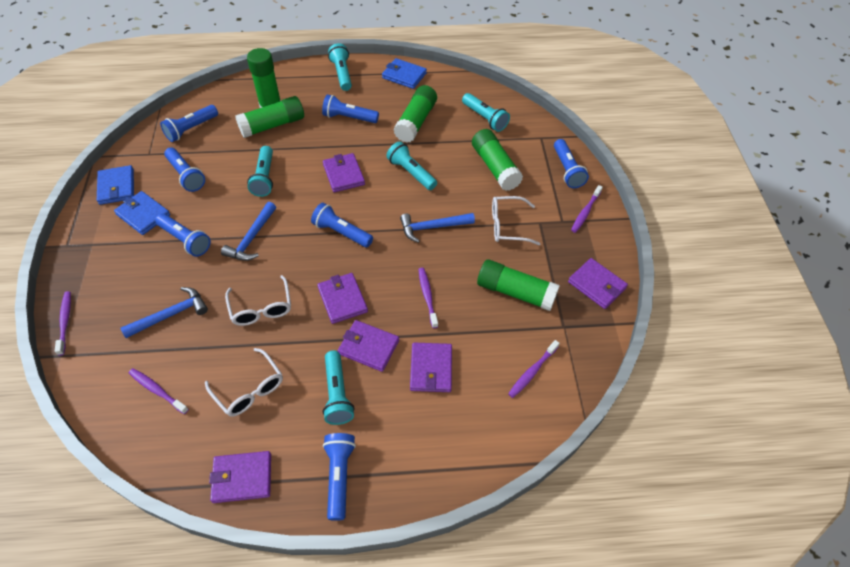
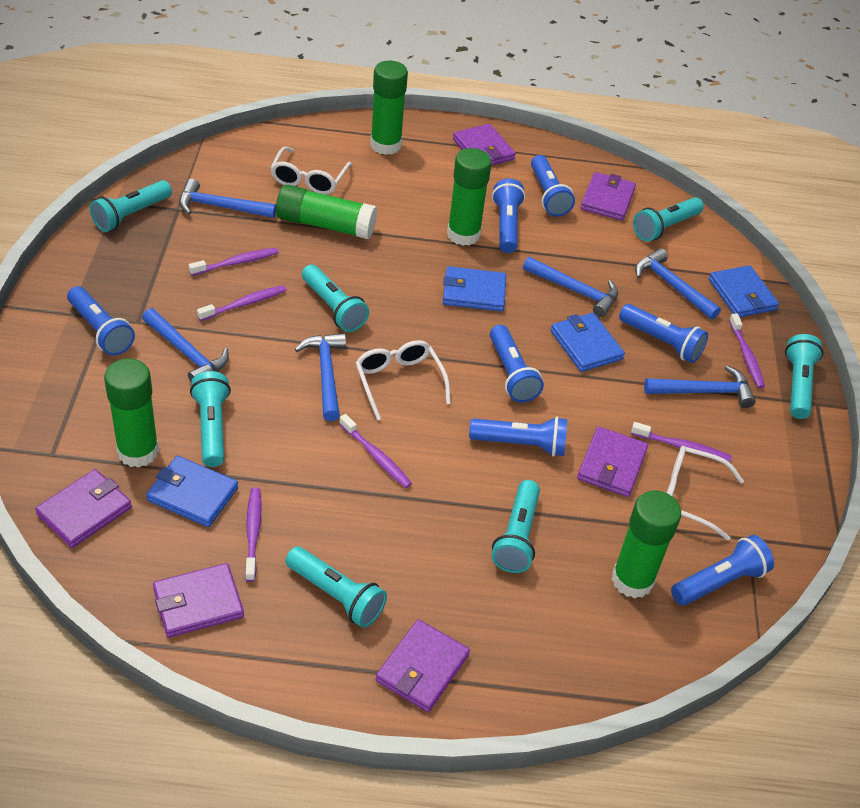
blue hammer: 3 -> 6
blue wallet: 3 -> 4
purple toothbrush: 5 -> 6
turquoise flashlight: 5 -> 7

